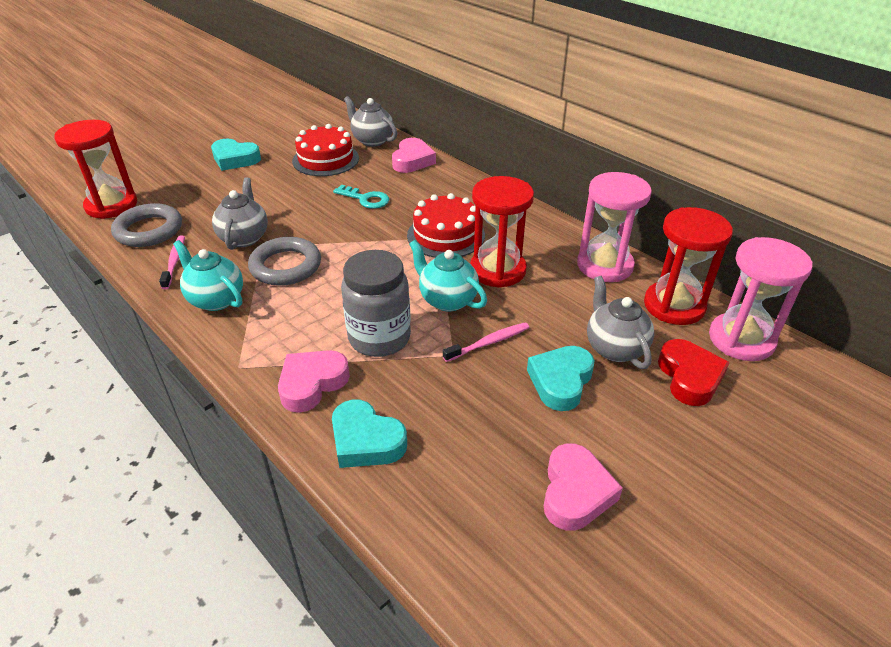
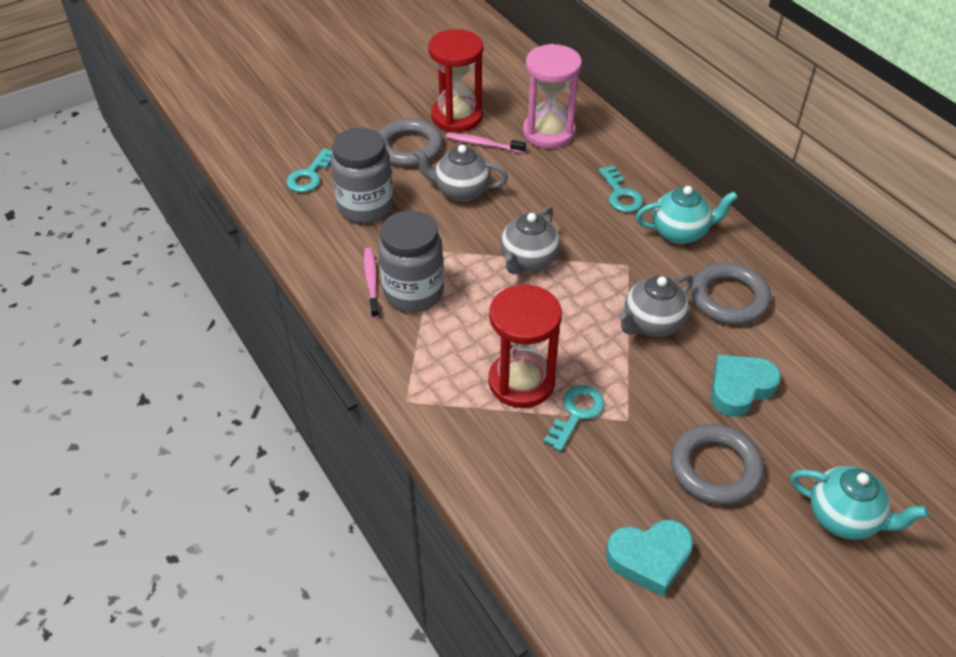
grey jar: 1 -> 2
grey ring: 2 -> 3
pink heart: 3 -> 0
pink hourglass: 2 -> 1
red cake: 2 -> 0
red heart: 1 -> 0
red hourglass: 3 -> 2
turquoise heart: 3 -> 2
turquoise key: 1 -> 3

